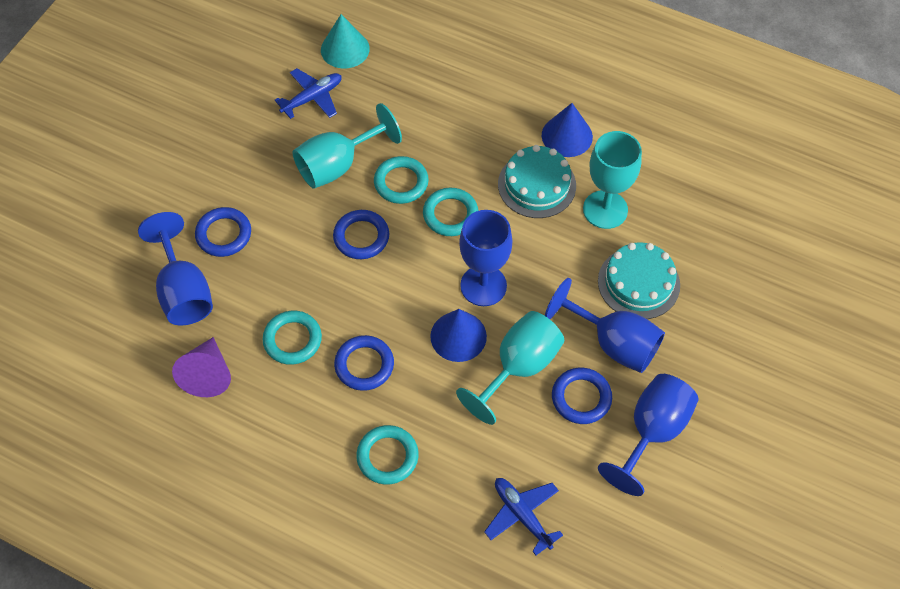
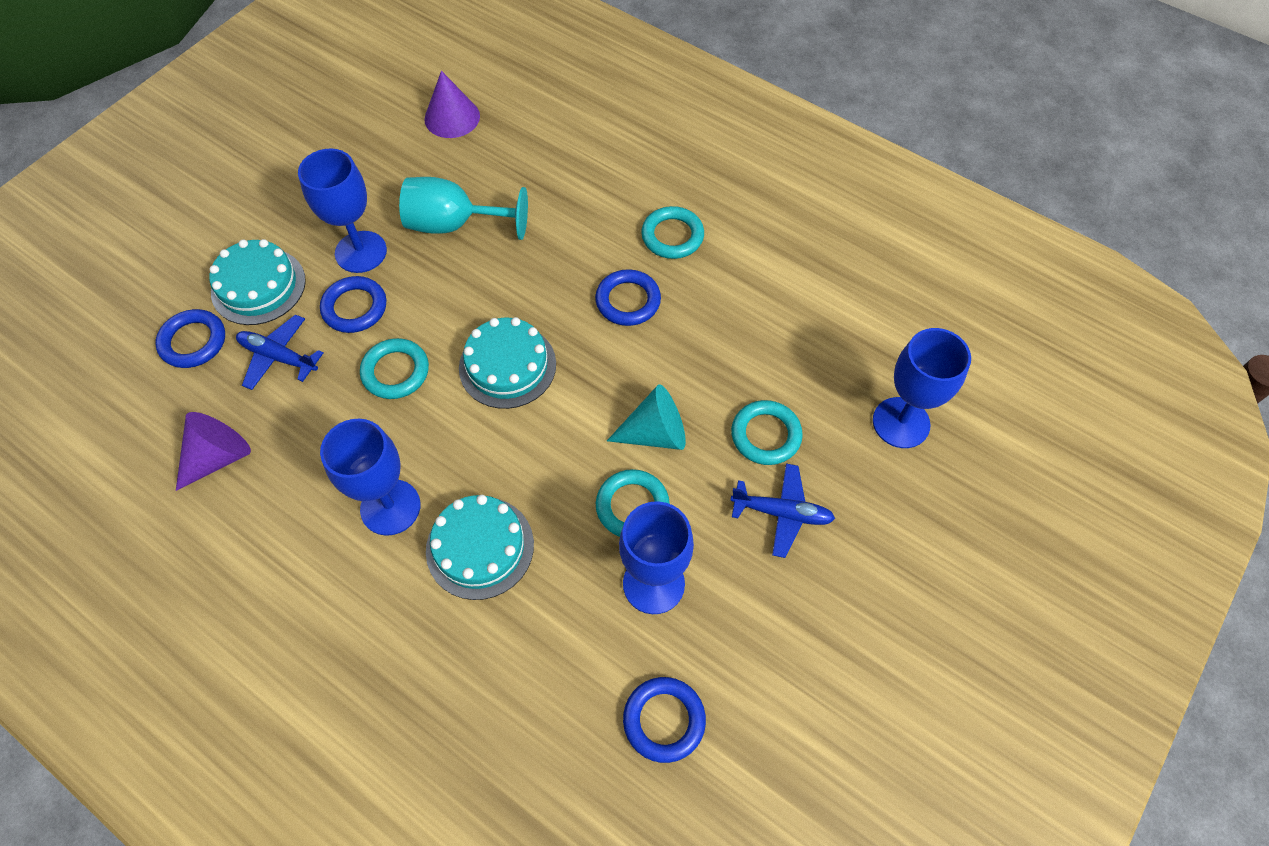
blue cone: 2 -> 0
purple cone: 1 -> 2
turquoise cake: 2 -> 3
turquoise goblet: 3 -> 1

